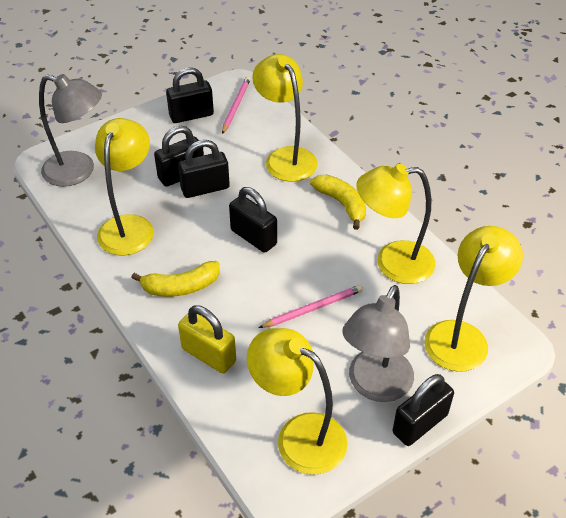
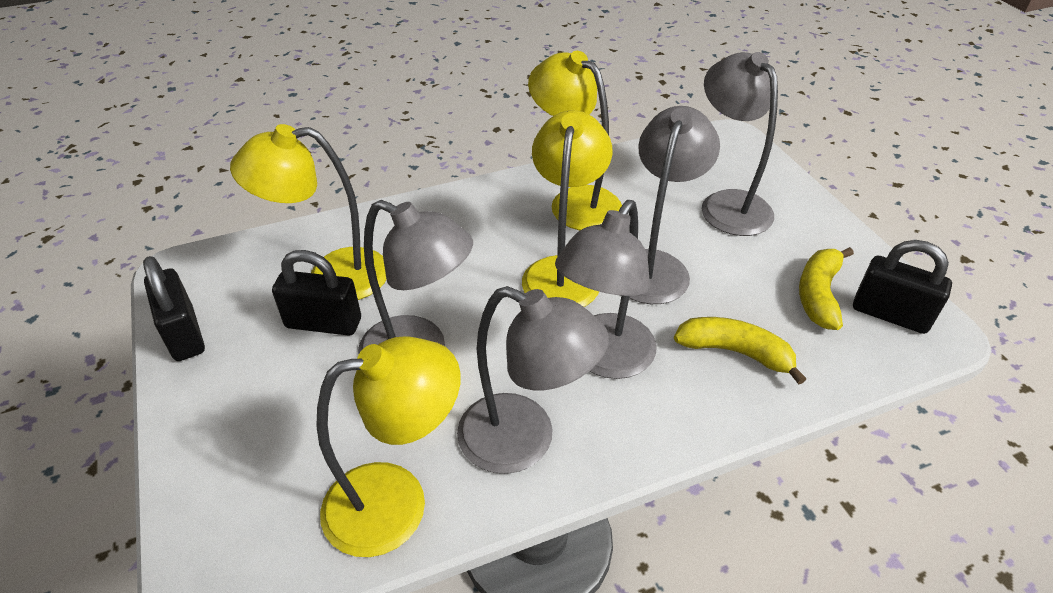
black padlock: 5 -> 3
grey lamp: 2 -> 5
pink pencil: 2 -> 0
yellow lamp: 5 -> 4
yellow padlock: 1 -> 0

